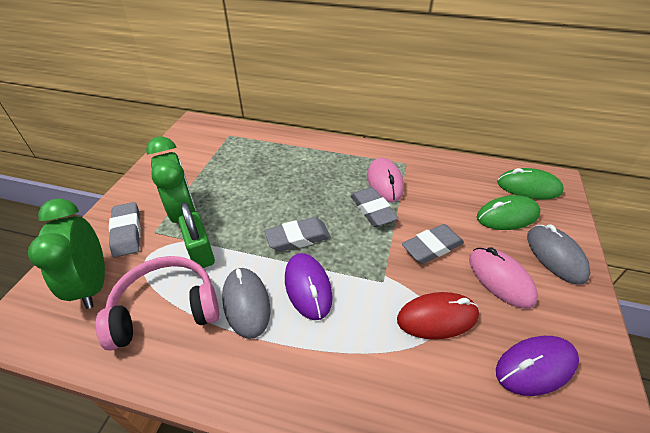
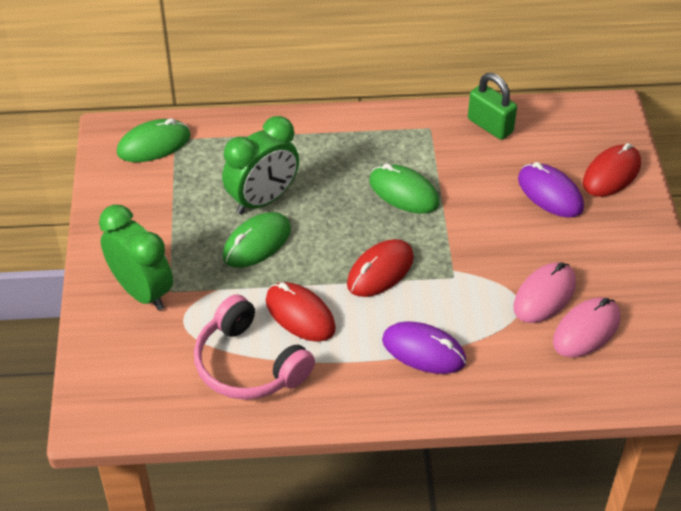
green mouse: 2 -> 3
grey eraser: 4 -> 0
grey mouse: 2 -> 0
red mouse: 1 -> 3

